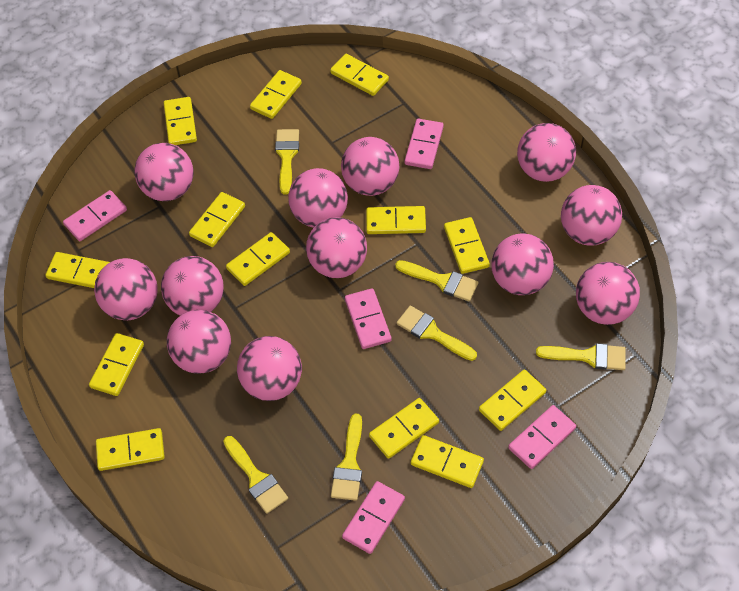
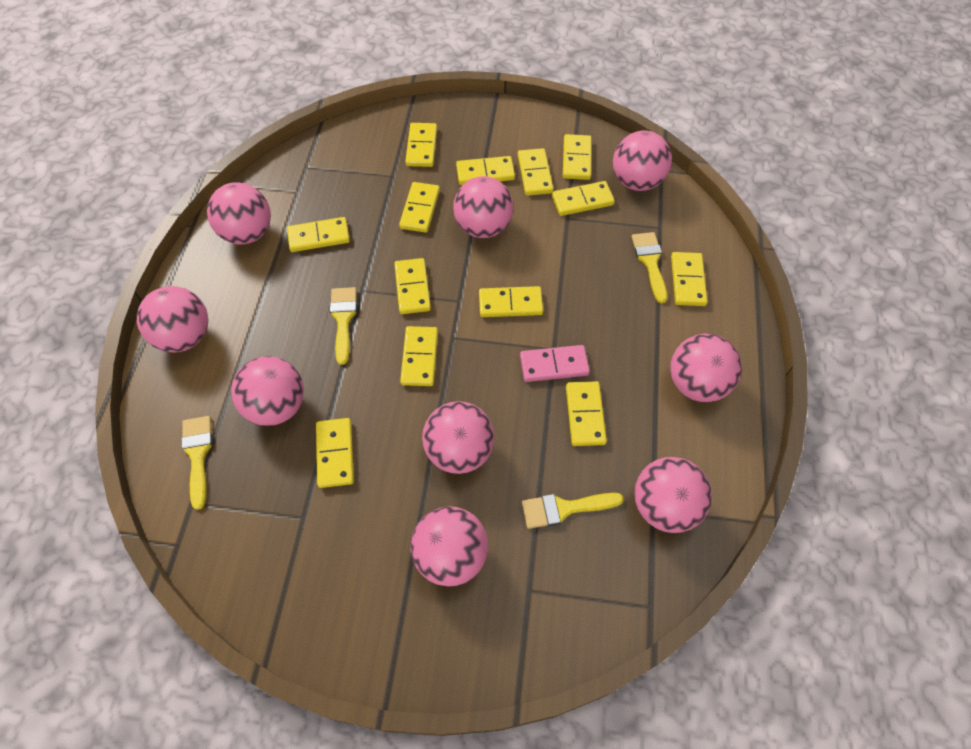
pink ball: 12 -> 9
pink domino: 5 -> 1
yellow brush: 6 -> 4

